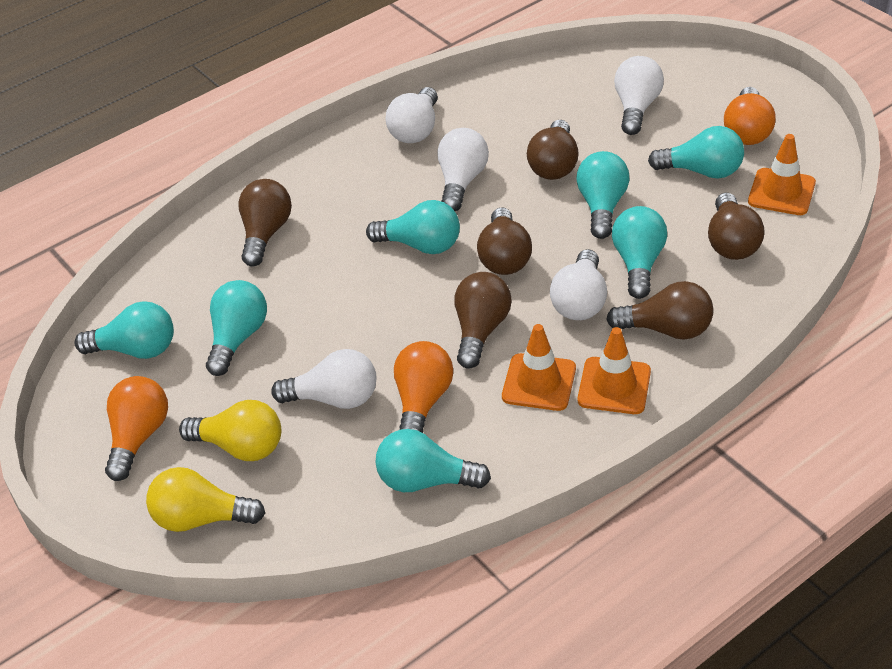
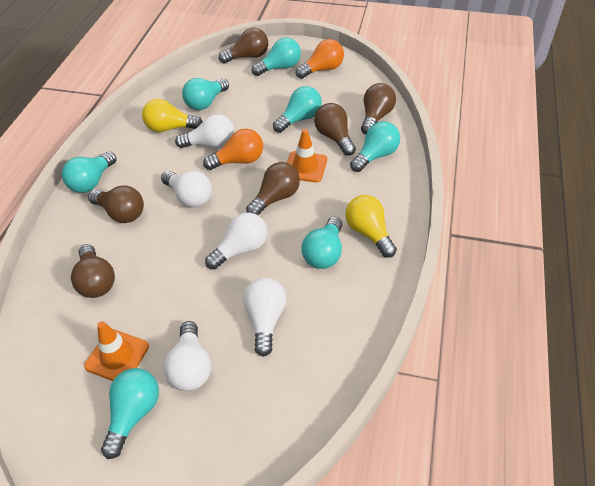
orange light bulb: 3 -> 2
orange traffic cone: 3 -> 2

